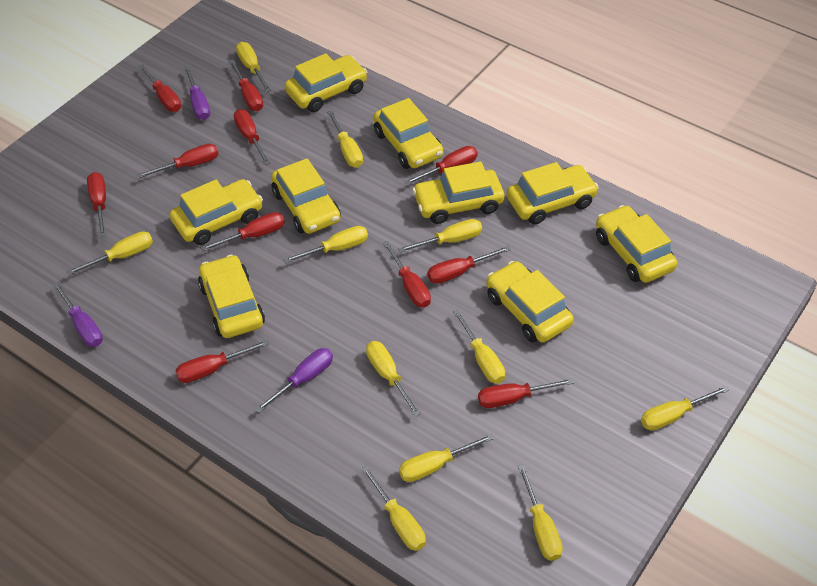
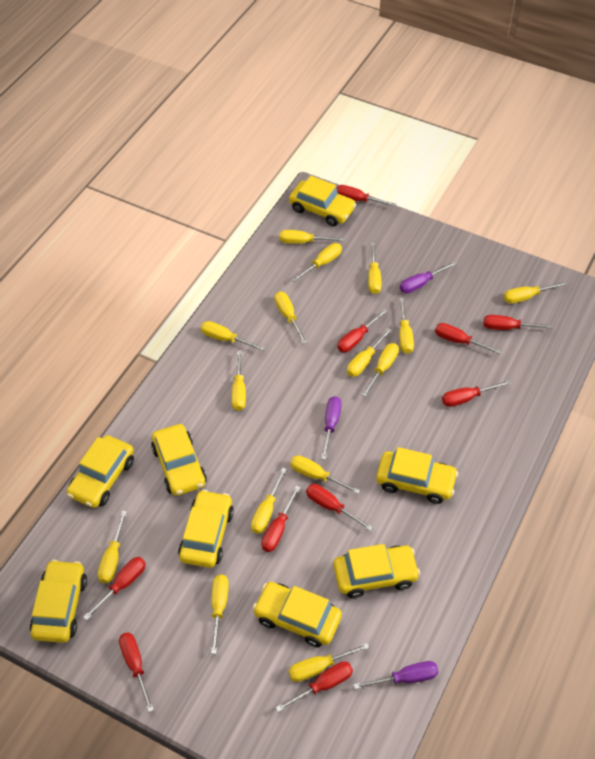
red screwdriver: 11 -> 10
yellow car: 9 -> 8
yellow screwdriver: 11 -> 15

